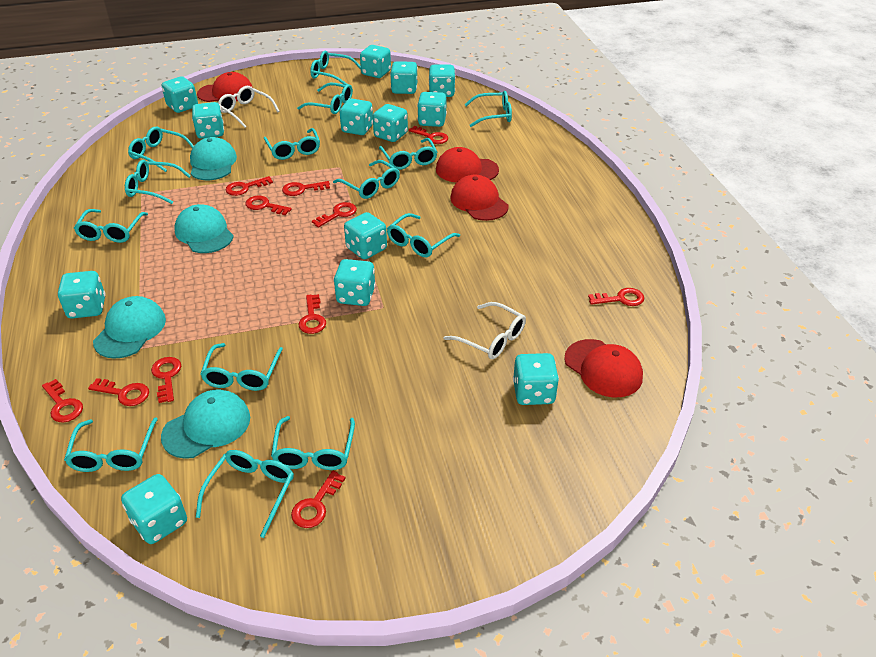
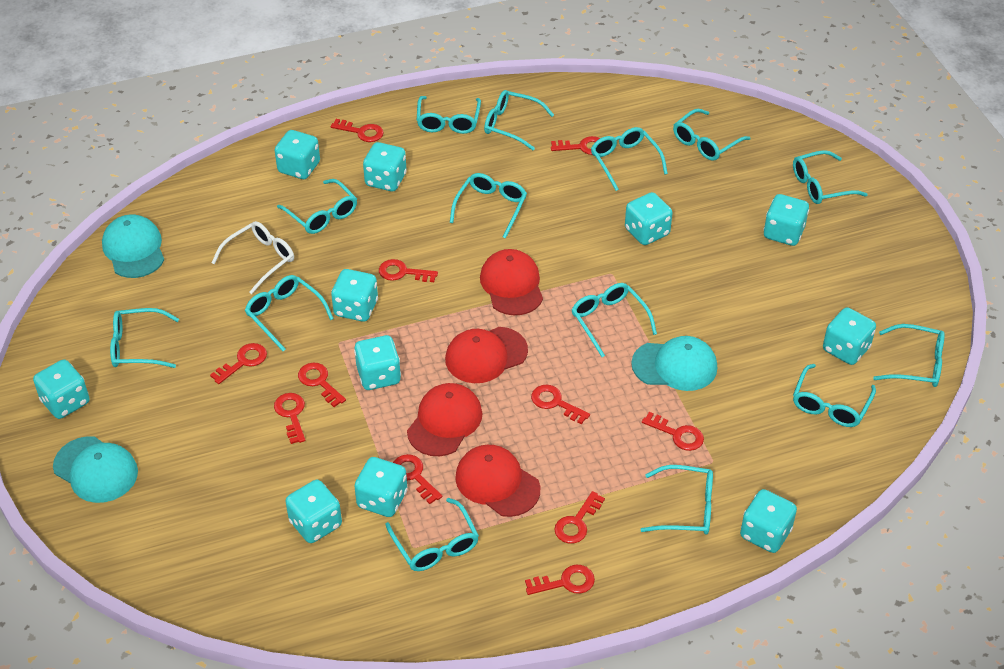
turquoise cap: 4 -> 3
turquoise dice: 13 -> 11
white glasses: 2 -> 1

